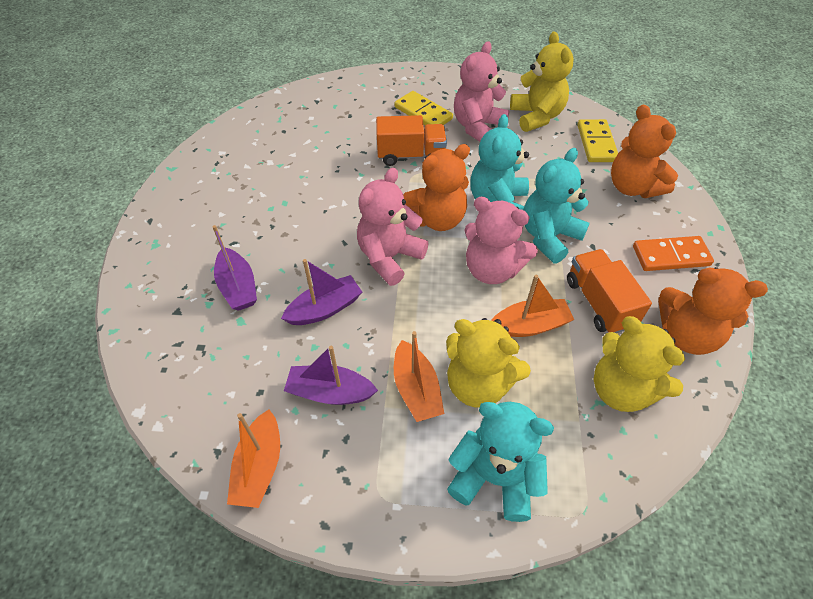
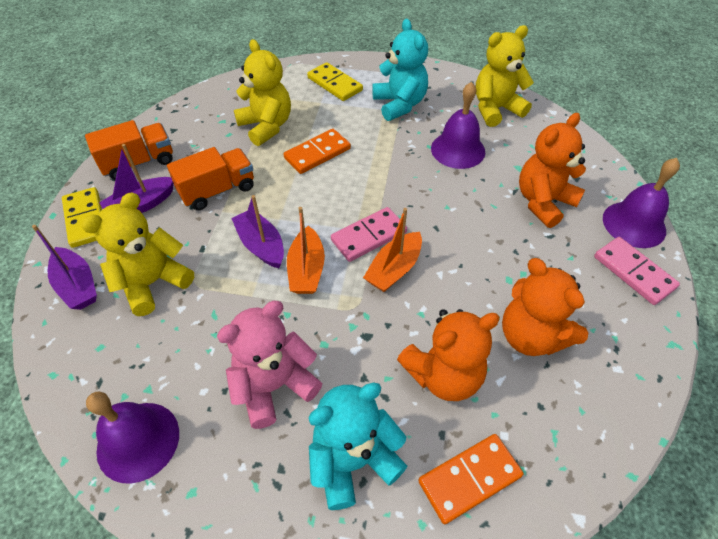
orange boat: 3 -> 2
orange domino: 1 -> 2
pink domino: 0 -> 2
pink teddy bear: 3 -> 1
purple bell: 0 -> 3
turquoise teddy bear: 3 -> 2

